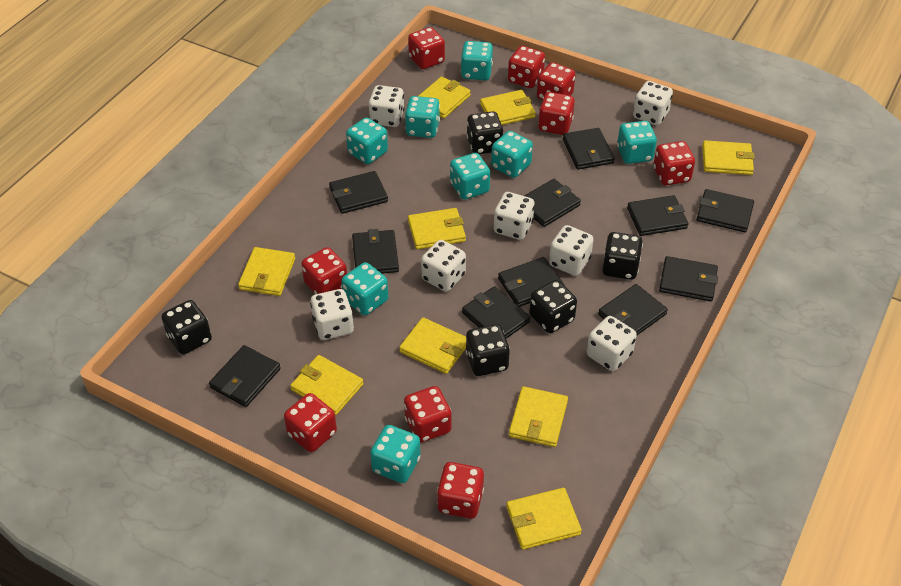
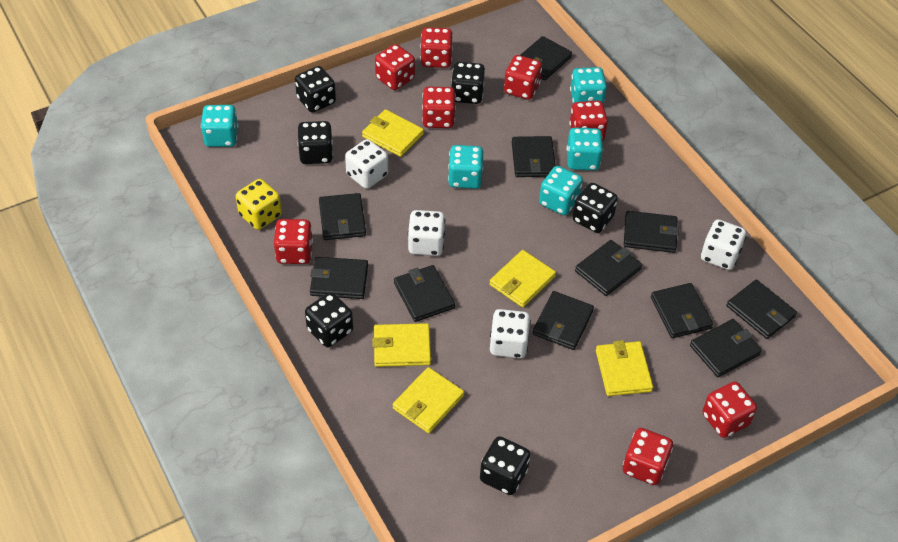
black dice: 5 -> 6
red dice: 9 -> 8
turquoise dice: 8 -> 5
white dice: 7 -> 4
yellow dice: 0 -> 1
yellow wallet: 9 -> 5

